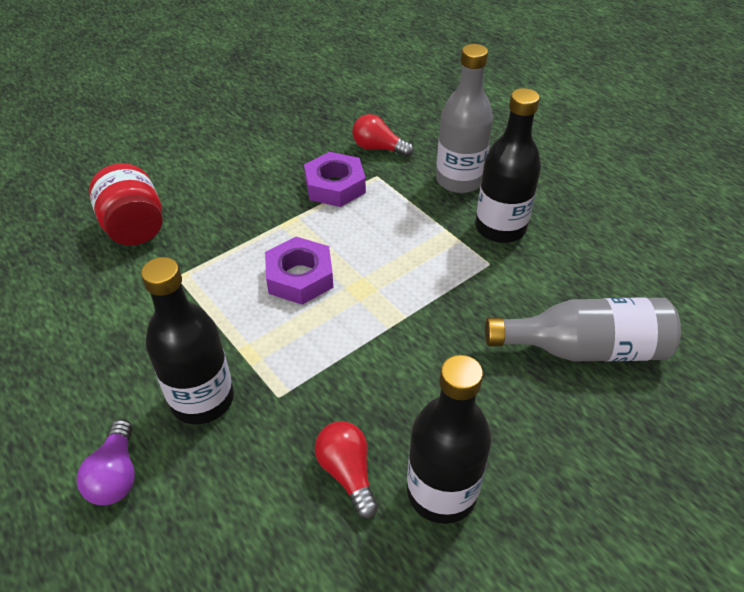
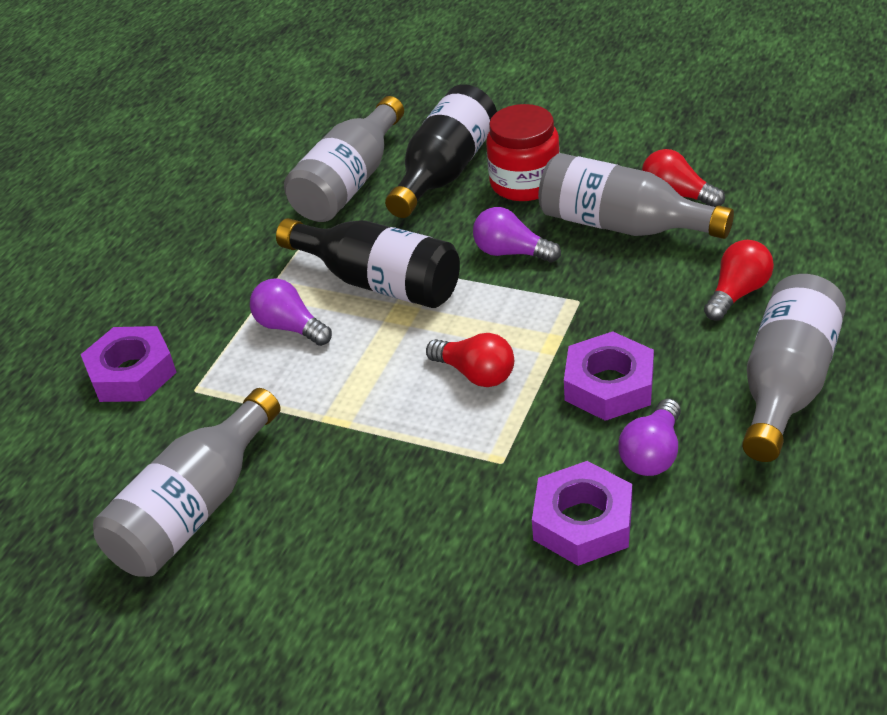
black bottle: 3 -> 2
grey bottle: 2 -> 4
purple light bulb: 1 -> 3
purple nut: 2 -> 3
red light bulb: 2 -> 3

